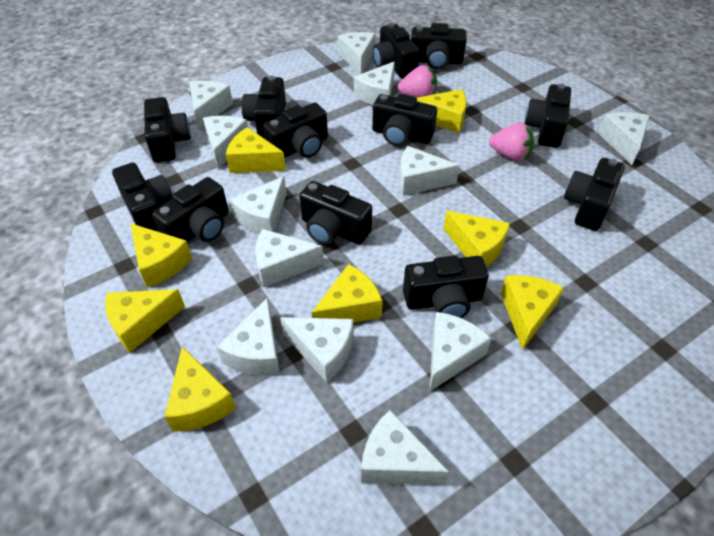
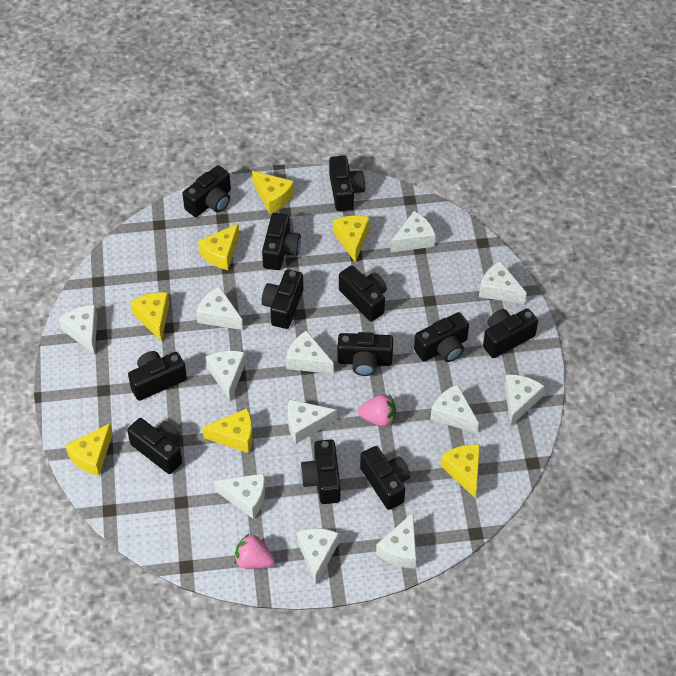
yellow cheese: 8 -> 7

